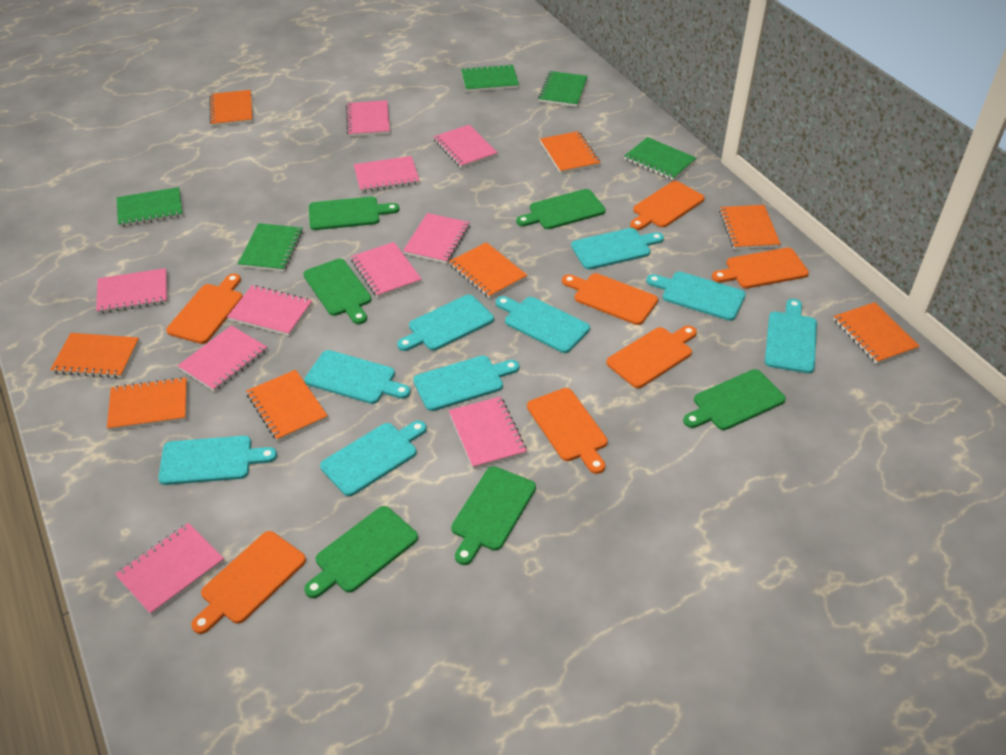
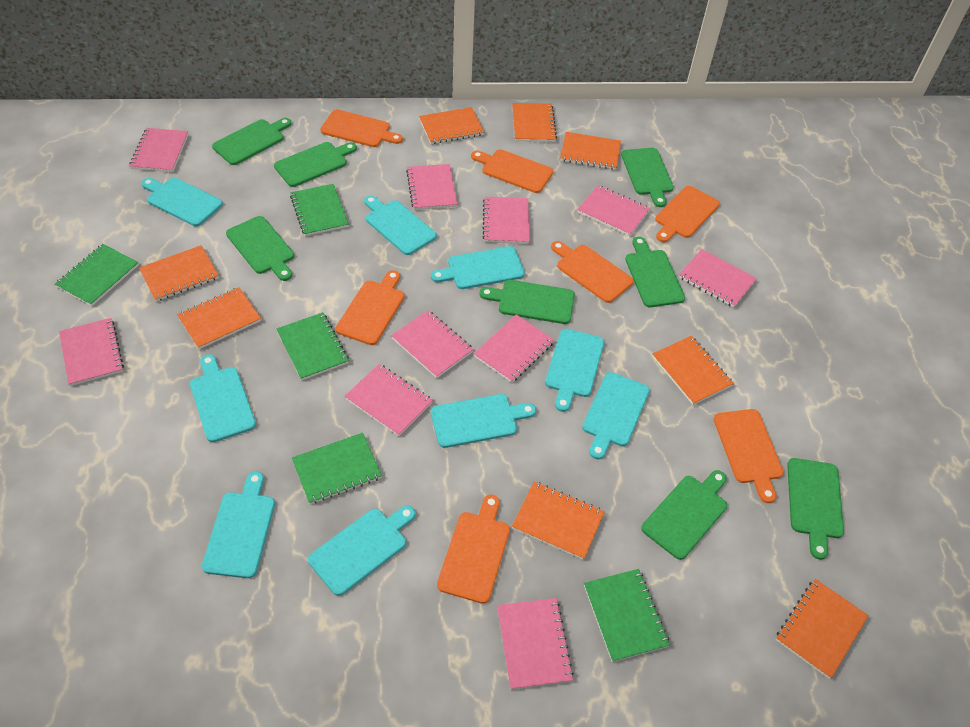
green cutting board: 6 -> 8

